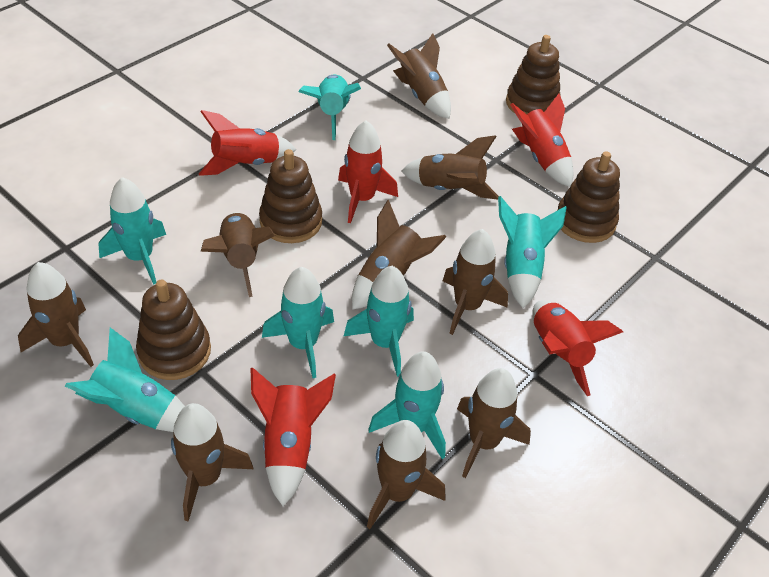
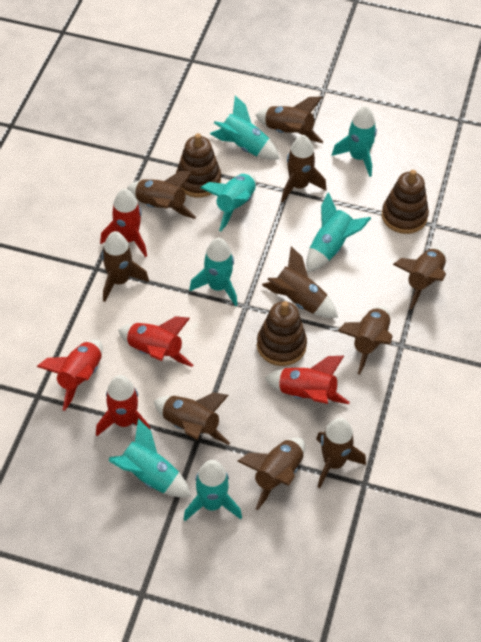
brown rocket: 9 -> 10
brown stacking toy: 4 -> 3

